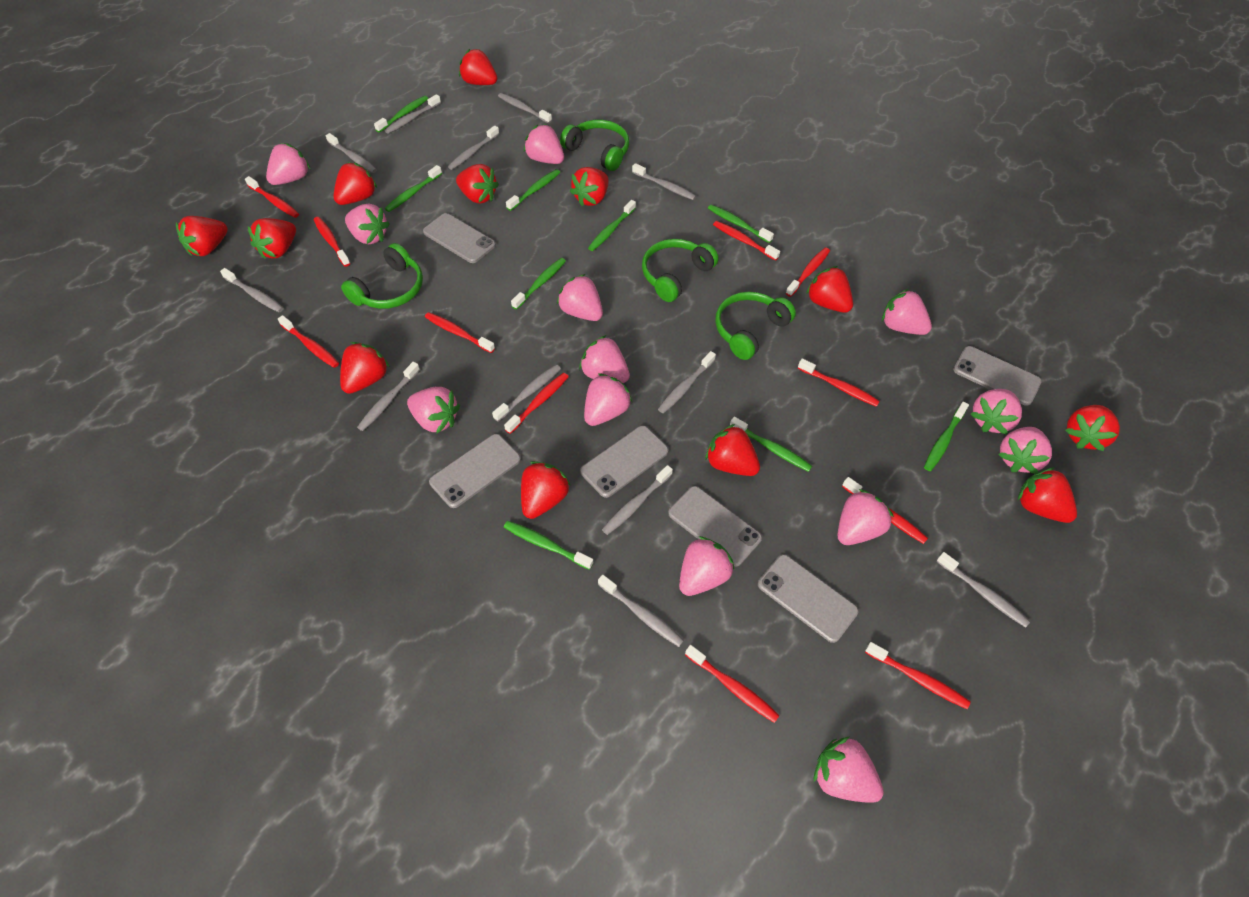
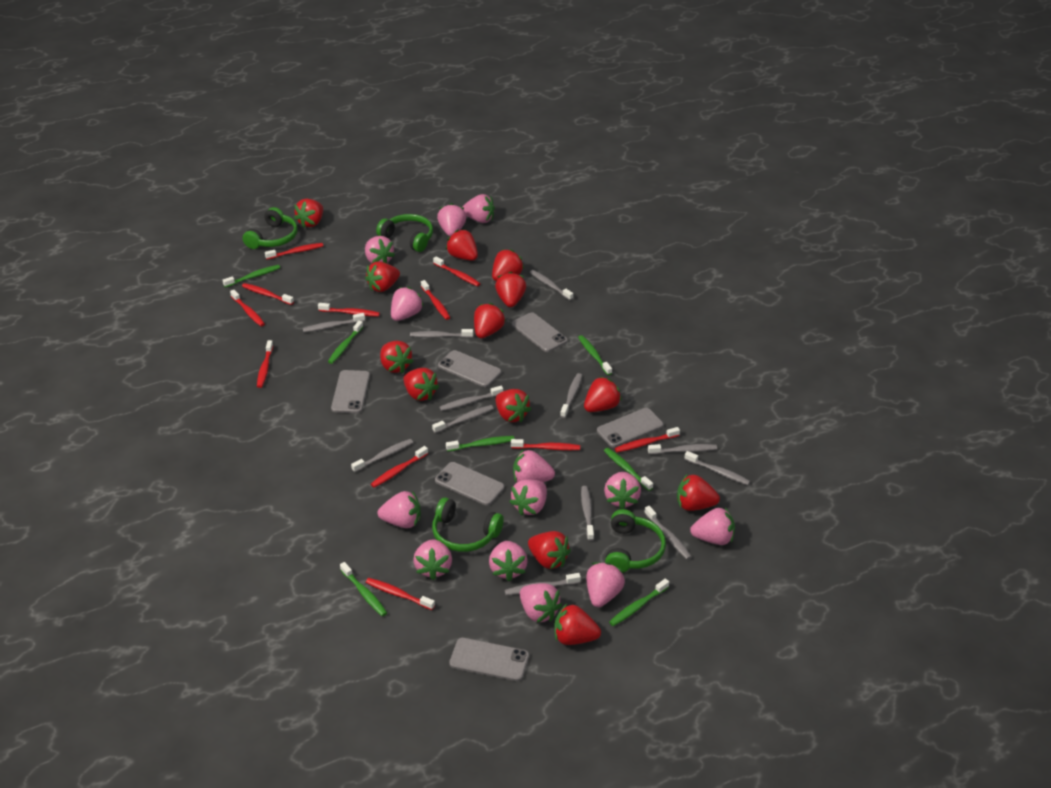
green toothbrush: 9 -> 7
red strawberry: 12 -> 13

